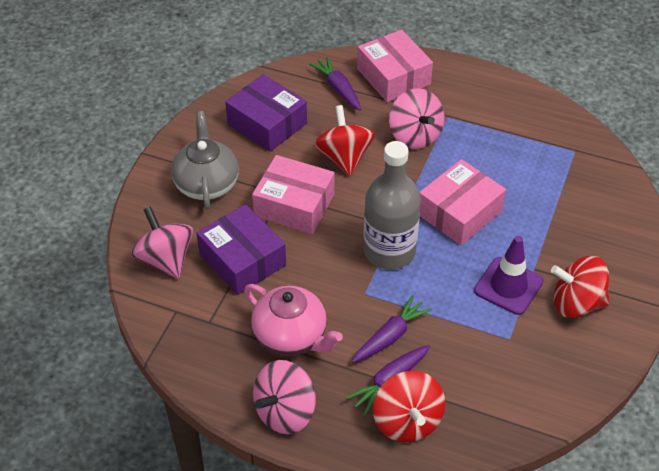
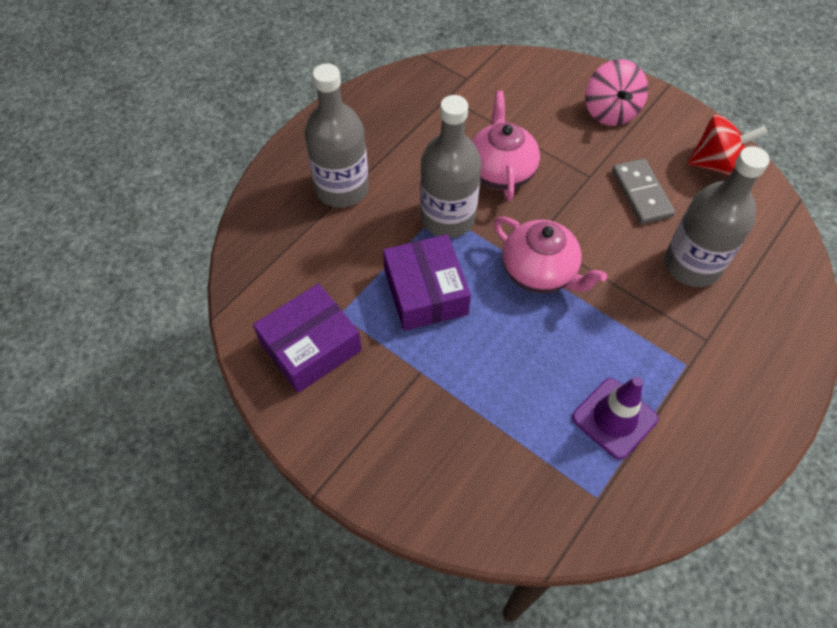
grey bottle: 1 -> 3
grey domino: 0 -> 1
grey teapot: 1 -> 0
pink box: 3 -> 0
pink spinning top: 3 -> 1
pink teapot: 1 -> 2
purple carrot: 3 -> 0
red spinning top: 3 -> 1

